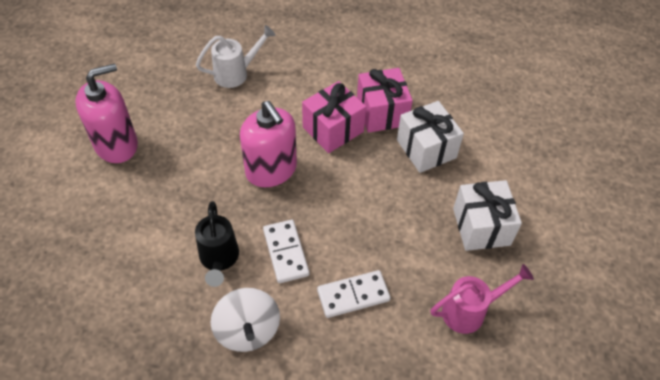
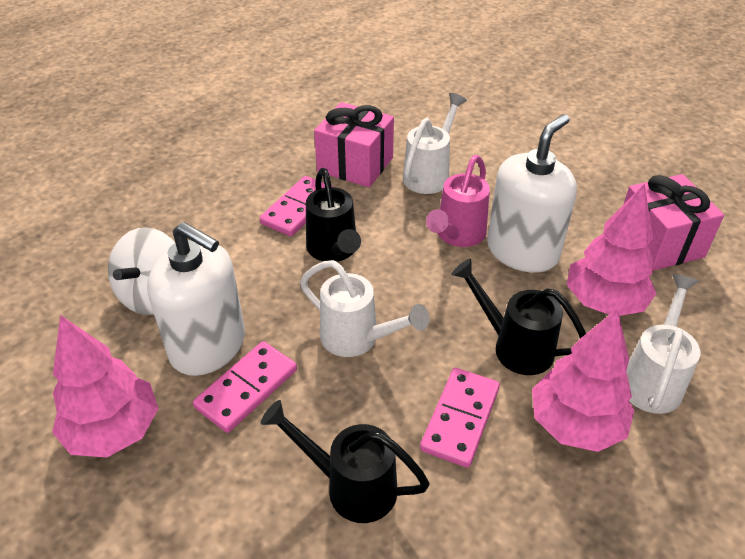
black watering can: 1 -> 3
pink domino: 0 -> 3
pink soap dispenser: 2 -> 0
pink tree: 0 -> 3
white domino: 2 -> 0
white gift: 2 -> 0
white soap dispenser: 0 -> 2
white watering can: 1 -> 3

